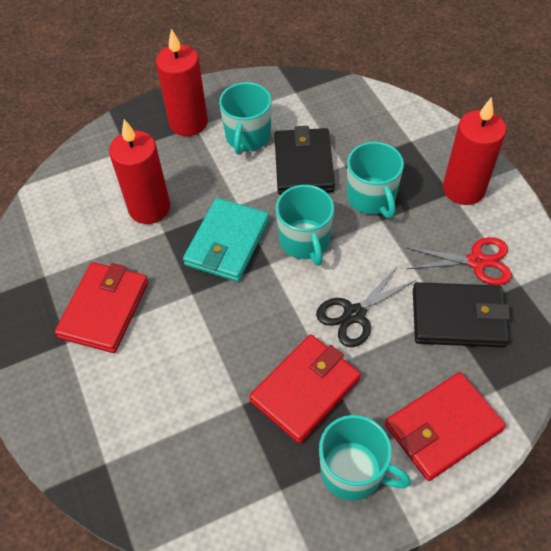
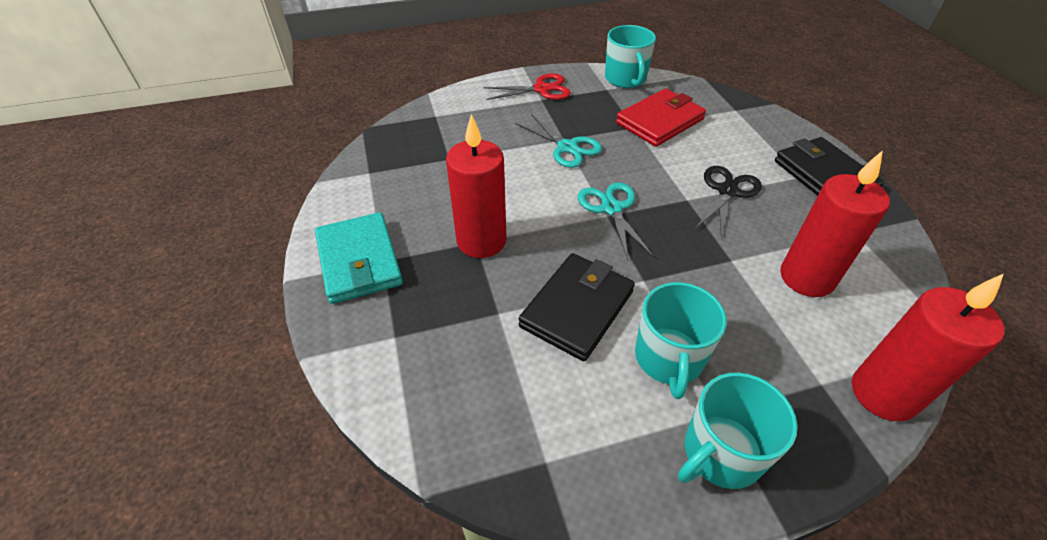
red wallet: 3 -> 1
turquoise mug: 4 -> 3
turquoise scissors: 0 -> 2

